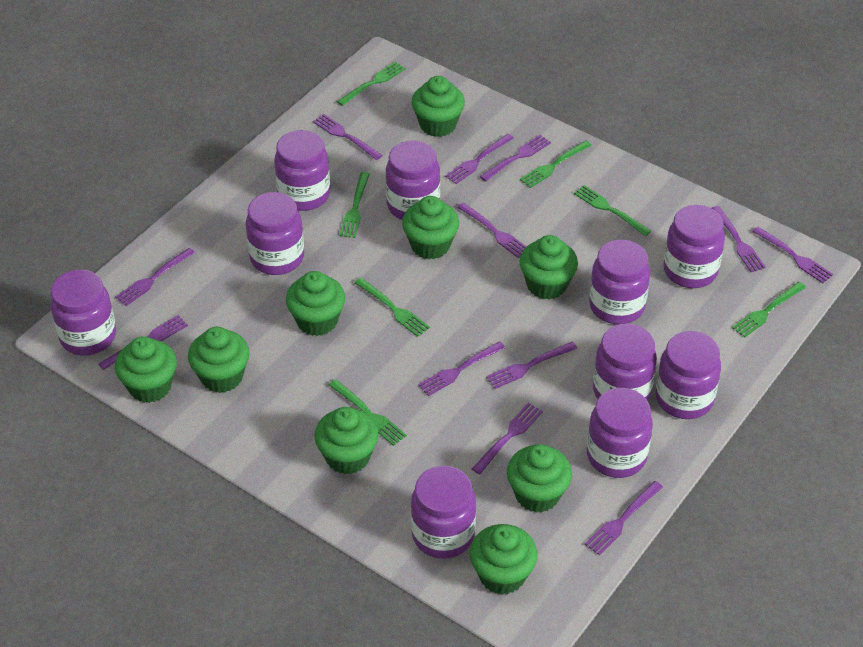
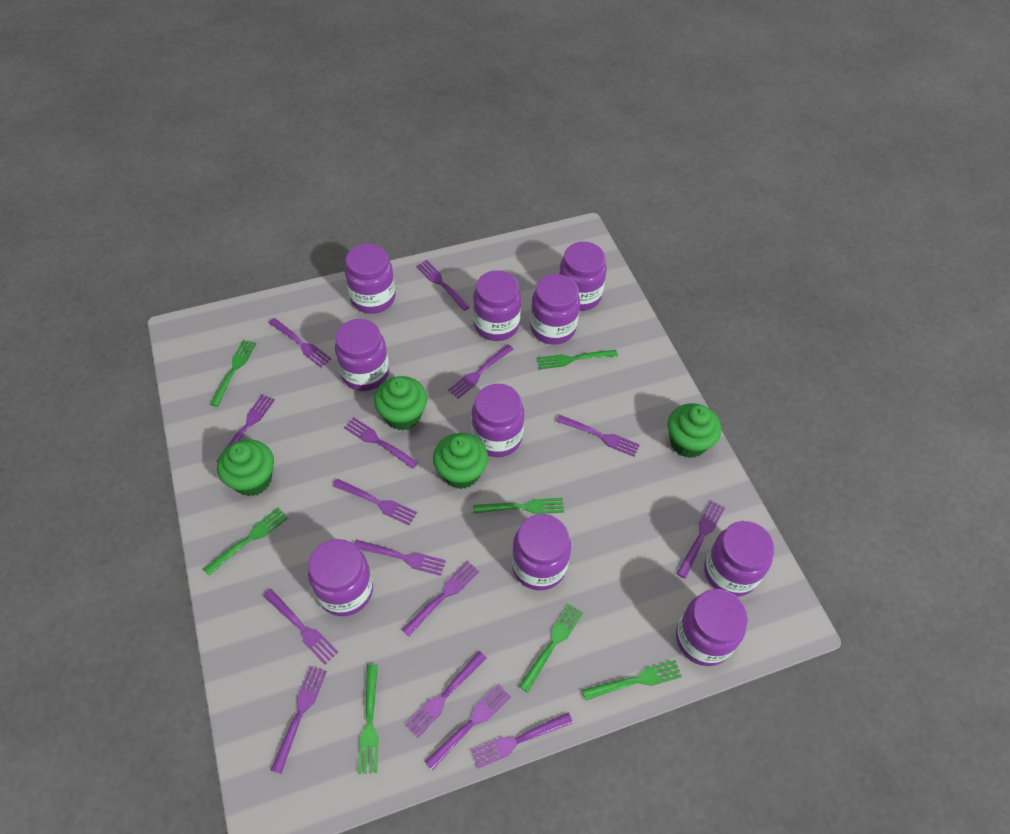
green cupcake: 9 -> 4
purple fork: 12 -> 15

